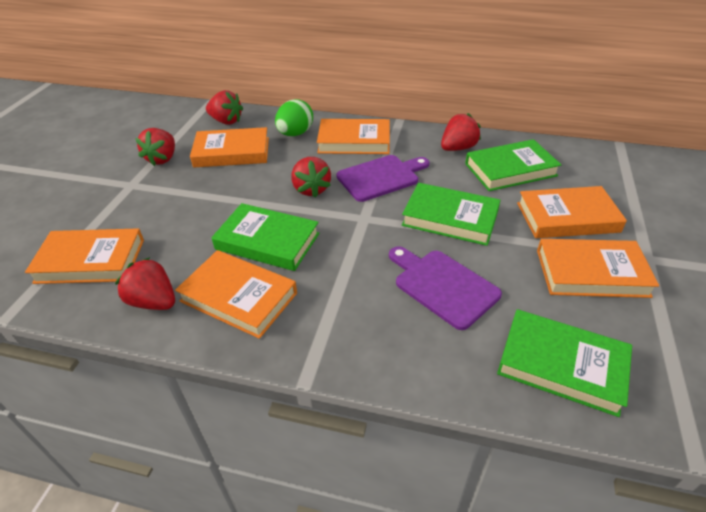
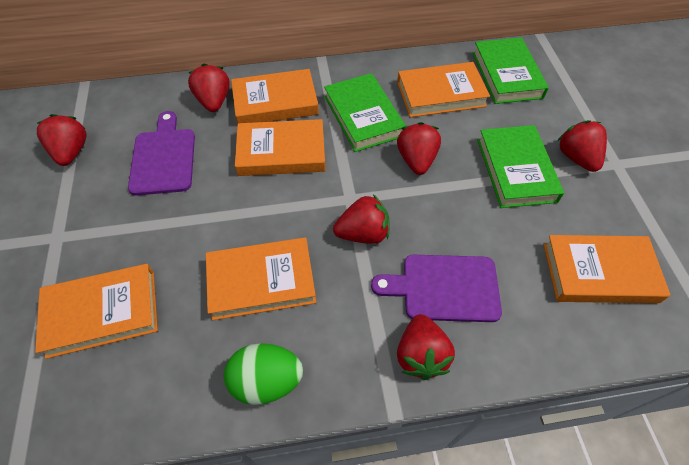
green book: 4 -> 3
red strawberry: 5 -> 6

